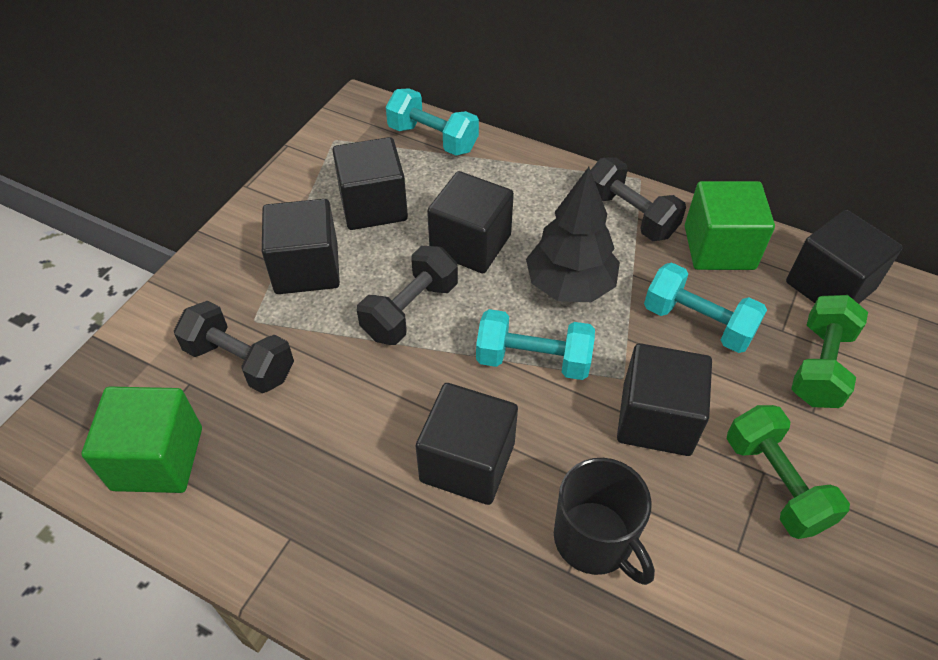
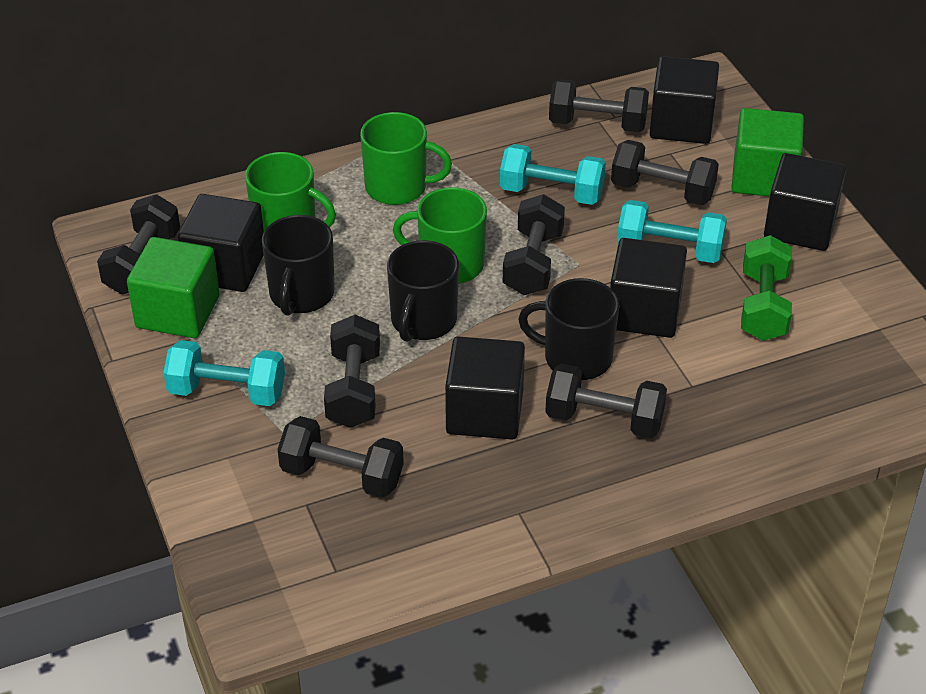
black cube: 6 -> 5
black dumbbell: 3 -> 7
black mug: 1 -> 3
black tree: 1 -> 0
green dumbbell: 2 -> 1
green mug: 0 -> 3

